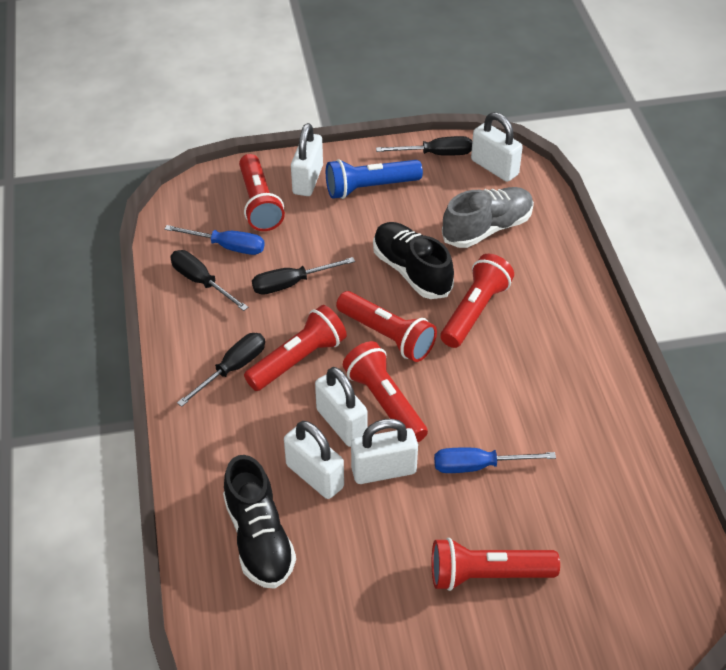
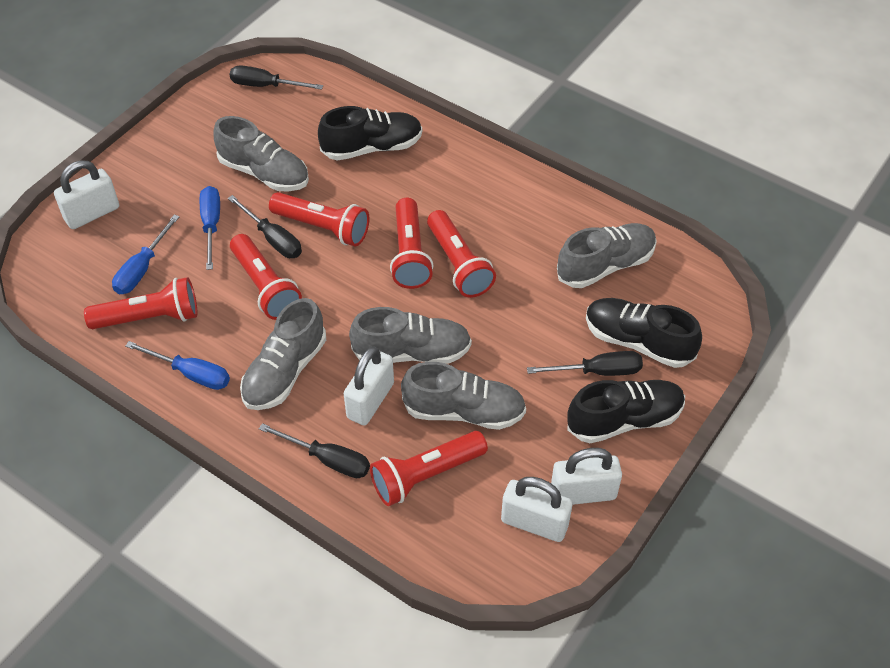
black shoe: 2 -> 3
blue flashlight: 1 -> 0
blue screwdriver: 2 -> 3
grey shoe: 1 -> 5
white padlock: 5 -> 4

